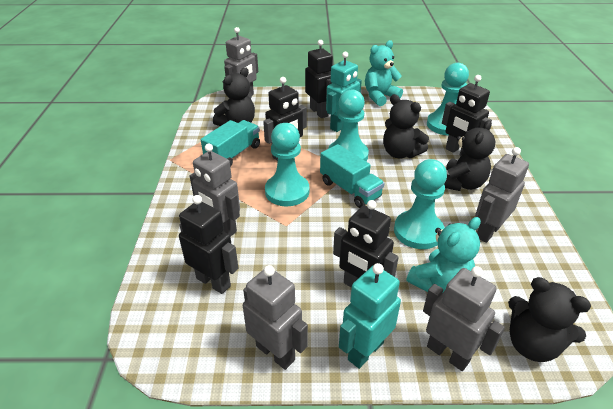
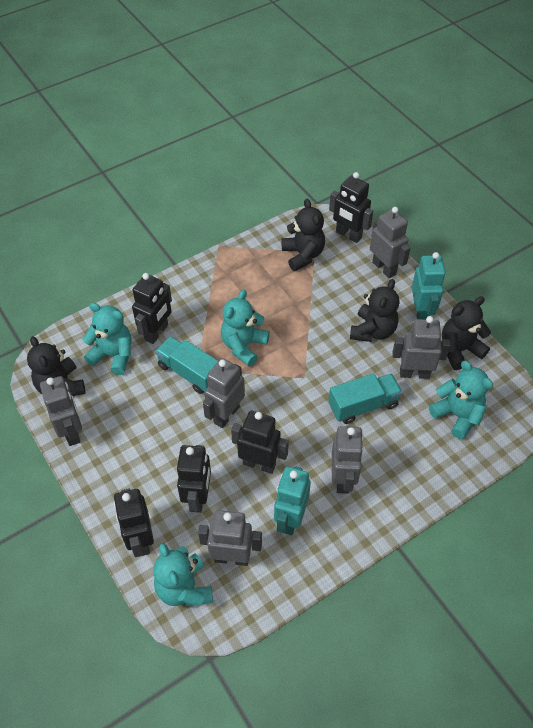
grey robot: 5 -> 6
turquoise pawn: 4 -> 0
turquoise teddy bear: 2 -> 4

